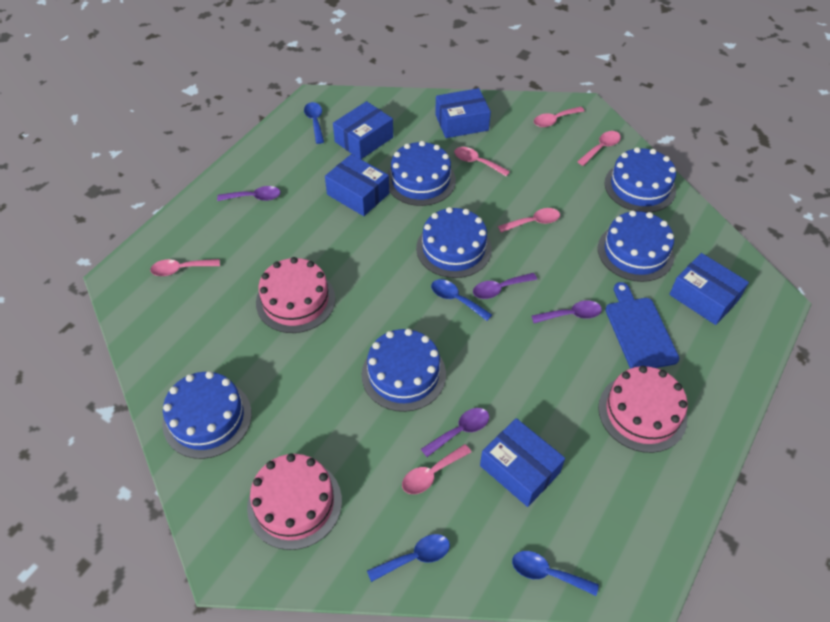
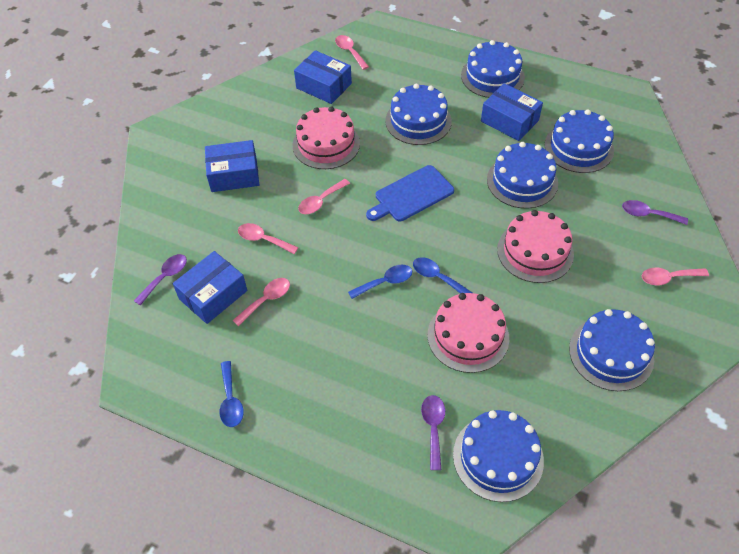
blue box: 5 -> 4
blue spoon: 4 -> 3
pink spoon: 6 -> 5
purple spoon: 4 -> 3

